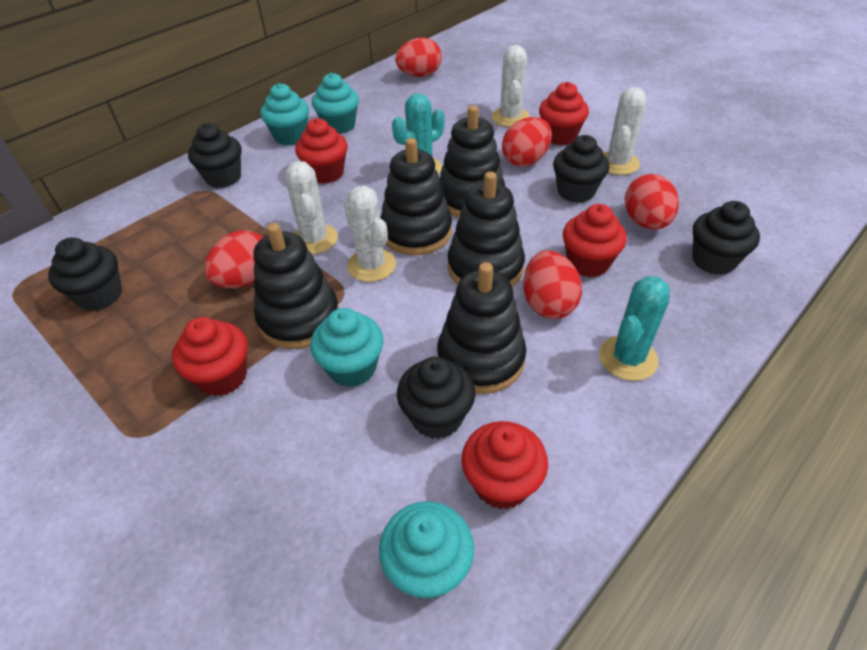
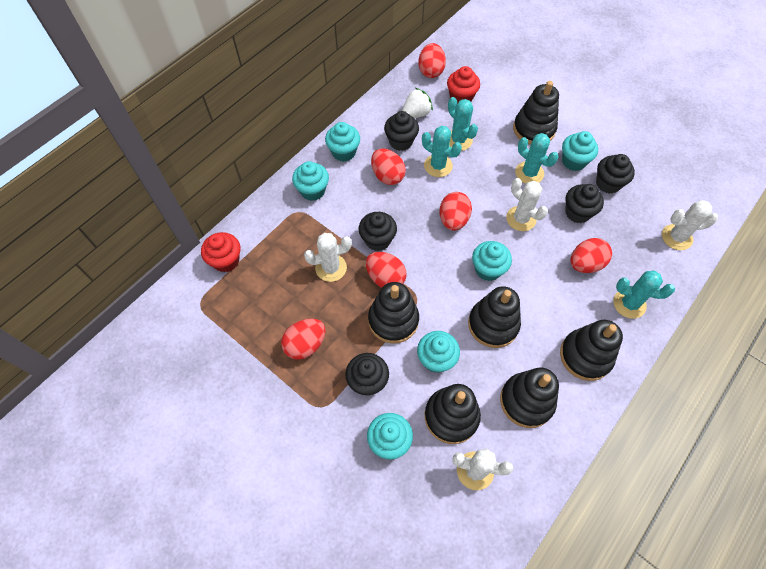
black stacking toy: 5 -> 6
red cupcake: 5 -> 2
red egg: 5 -> 6
turquoise cactus: 2 -> 4
turquoise cupcake: 4 -> 6
white strawberry: 0 -> 1

